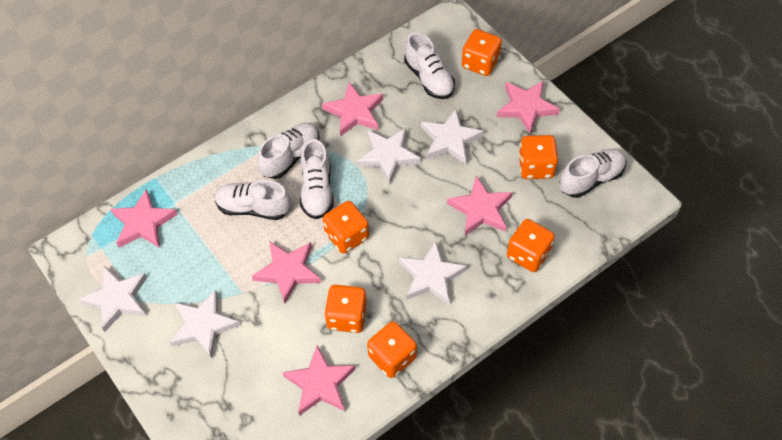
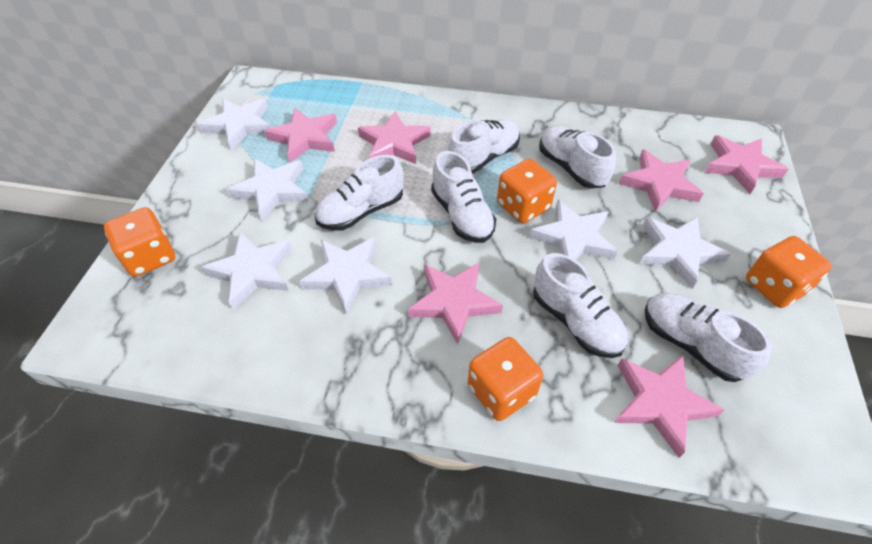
orange dice: 6 -> 4
white shoe: 5 -> 6
white star: 5 -> 6

